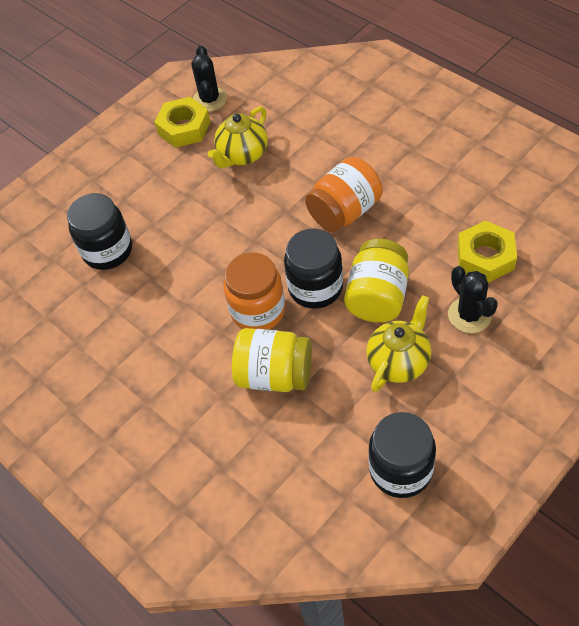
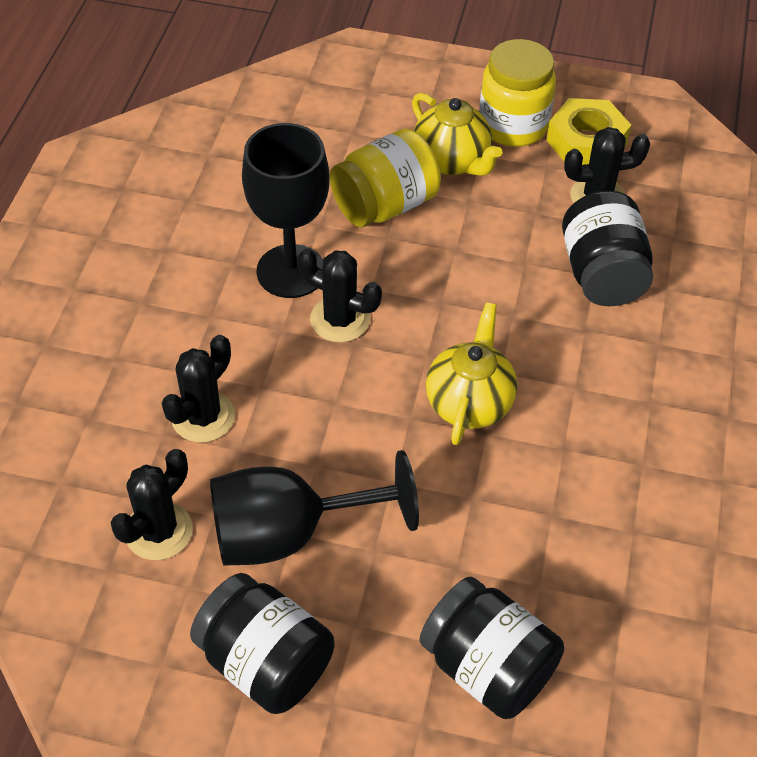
black cactus: 2 -> 4
black goblet: 0 -> 2
orange jar: 2 -> 0
yellow nut: 2 -> 1

